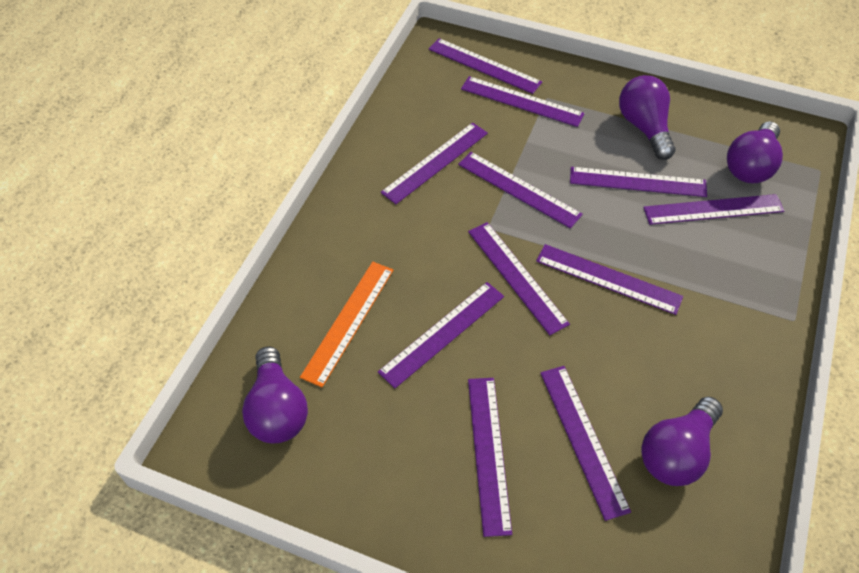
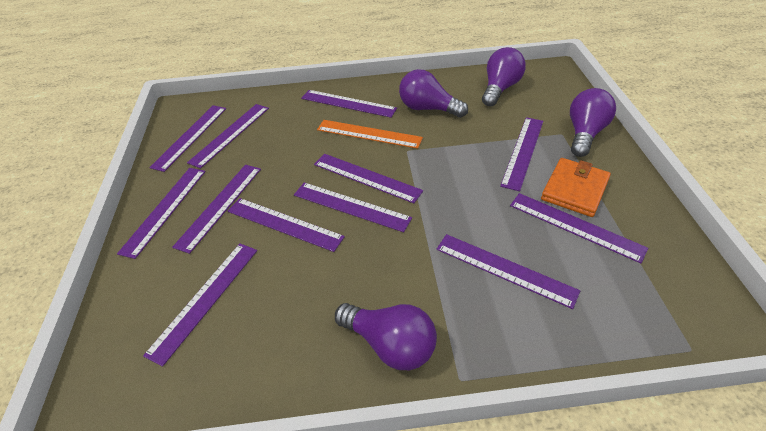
orange wallet: 0 -> 1
purple ruler: 11 -> 12

